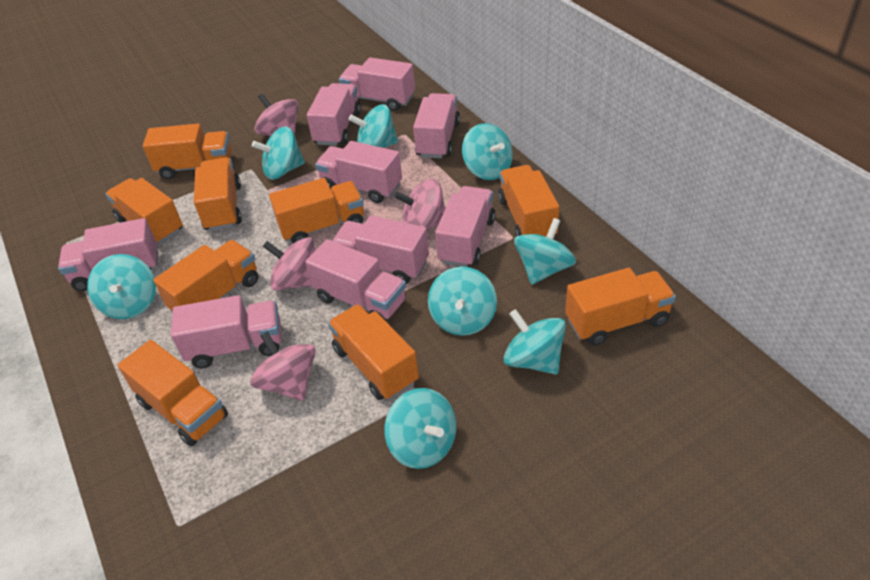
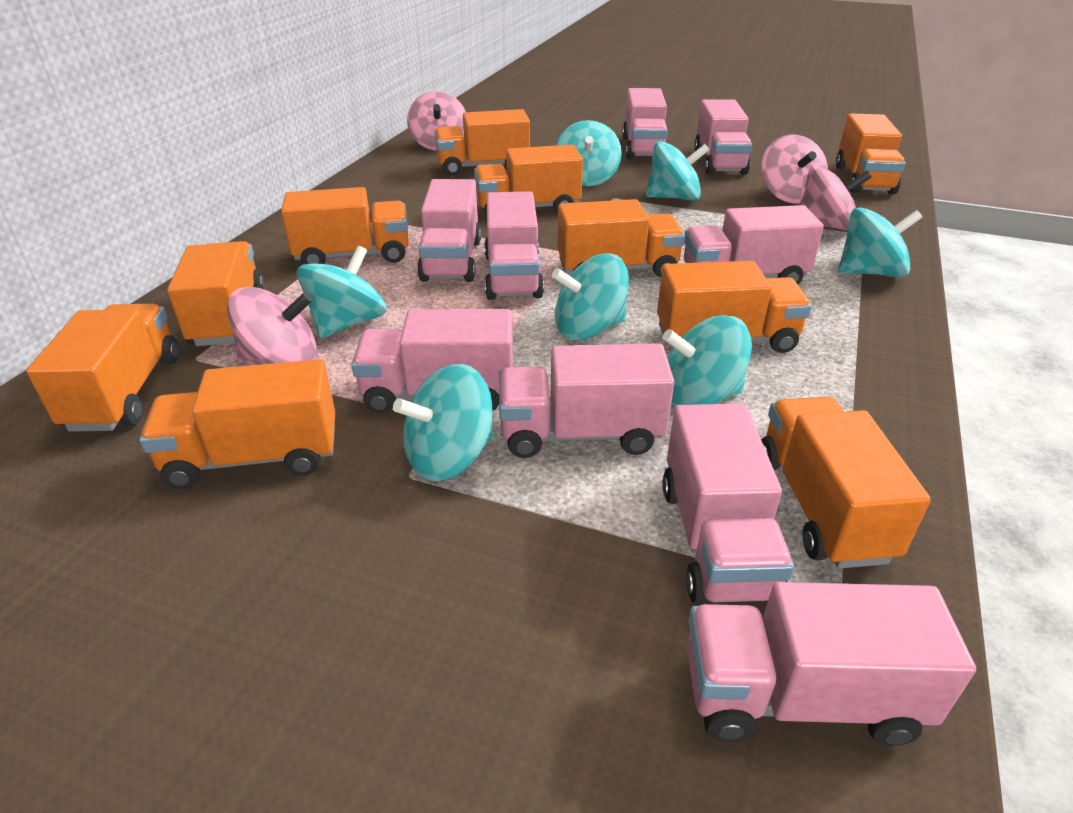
orange truck: 9 -> 10
turquoise spinning top: 8 -> 7

